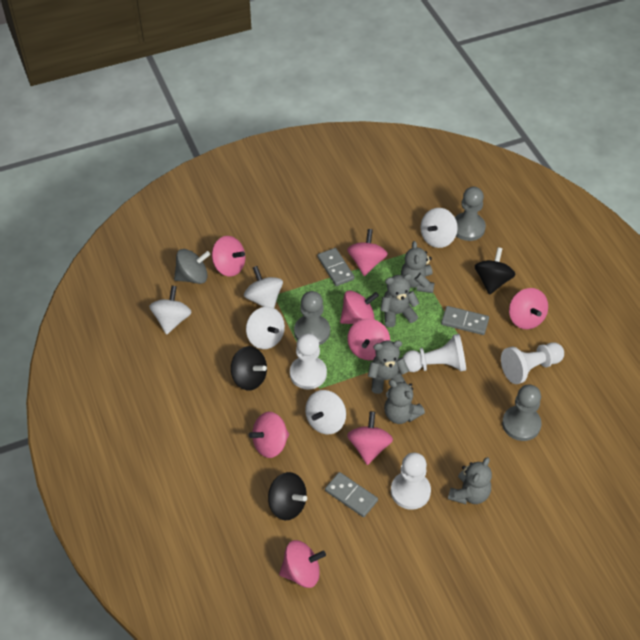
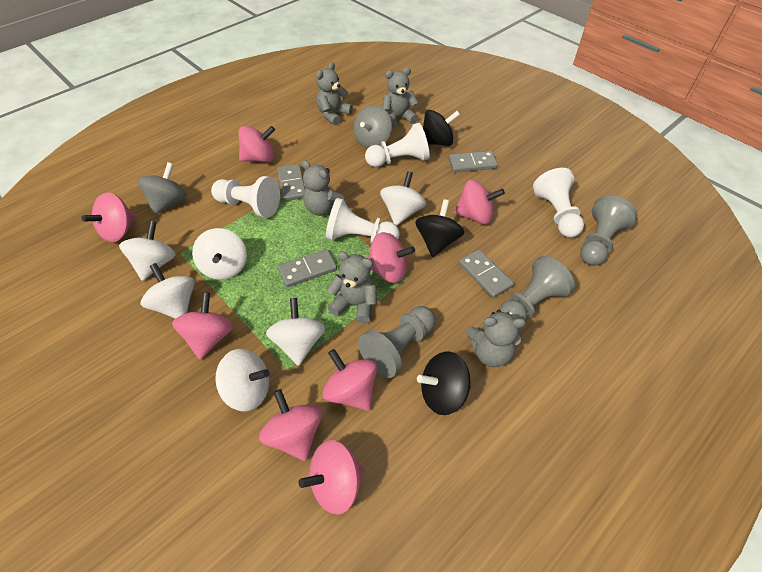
grey domino: 3 -> 4
grey spinning top: 1 -> 2
white spinning top: 5 -> 6

